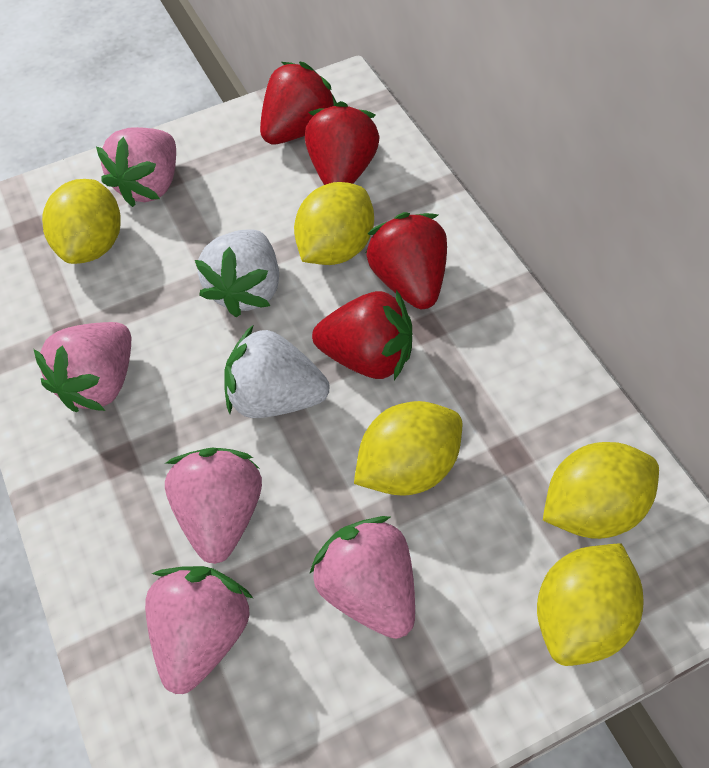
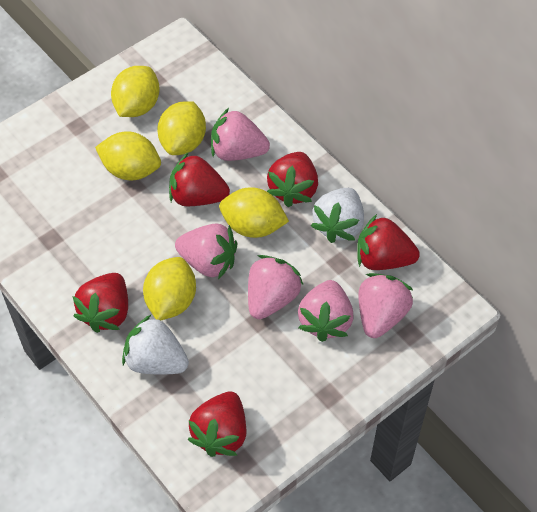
red strawberry: 4 -> 5

